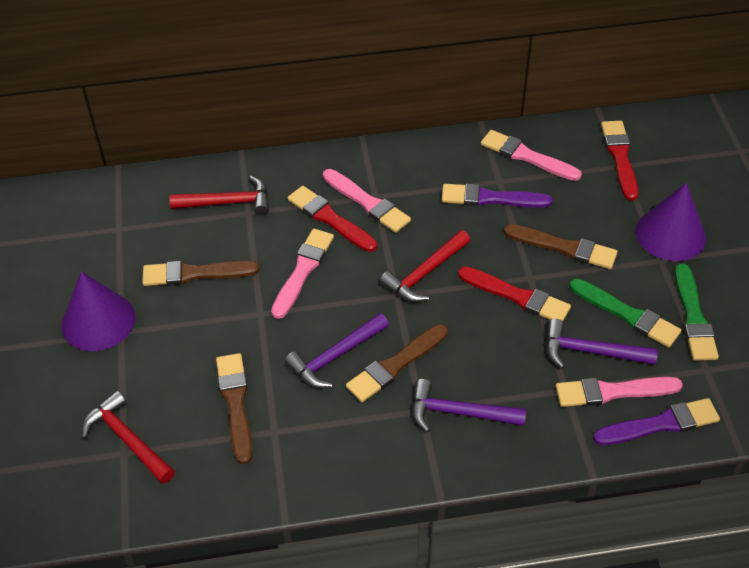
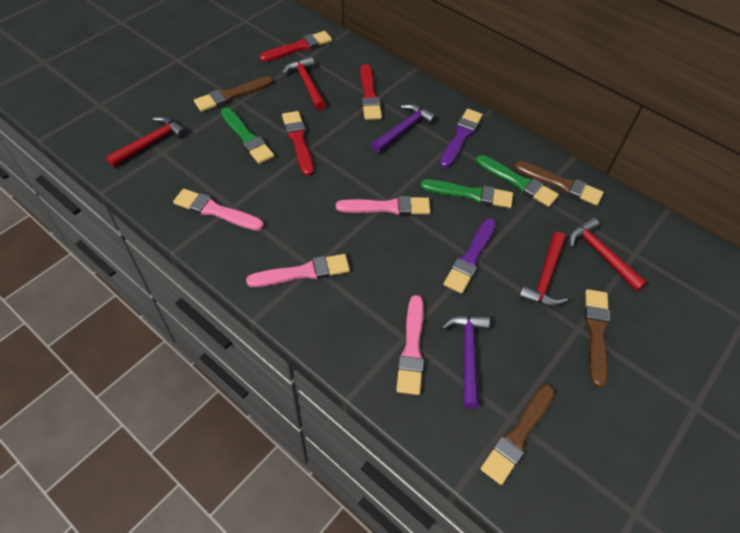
green brush: 2 -> 3
purple cone: 2 -> 0
purple hammer: 3 -> 2
red hammer: 3 -> 4

